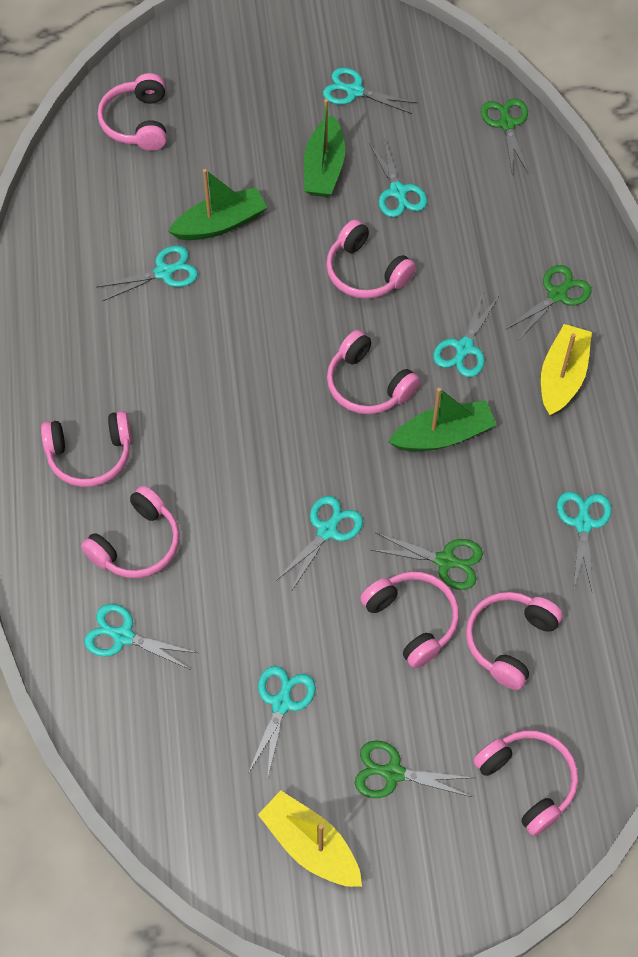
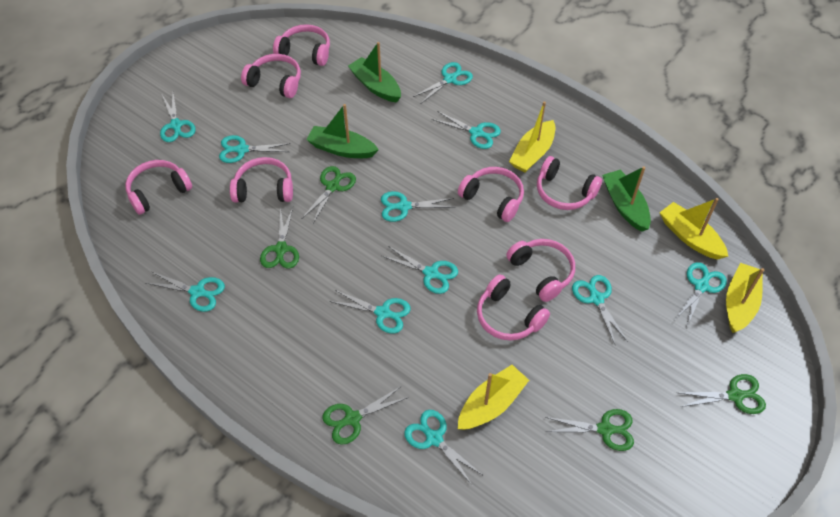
green scissors: 4 -> 5
turquoise scissors: 8 -> 11
yellow boat: 2 -> 4

